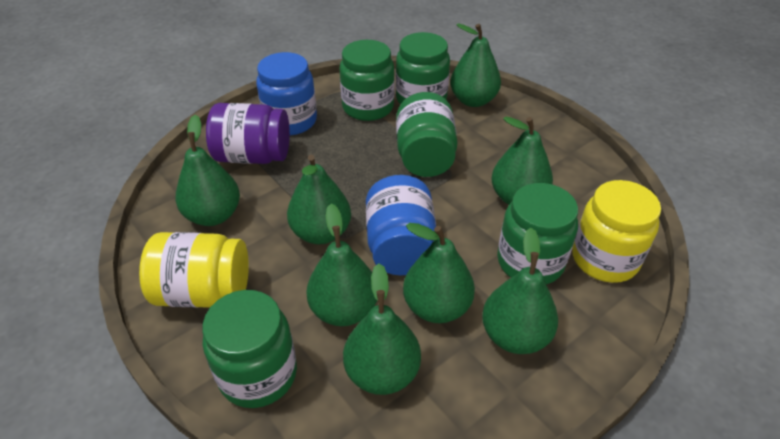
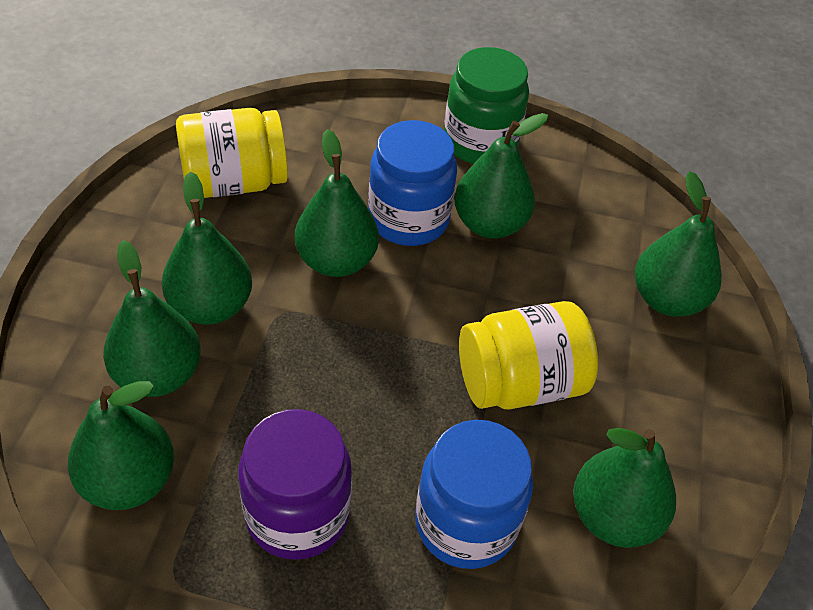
green jar: 5 -> 1
green pear: 8 -> 7

